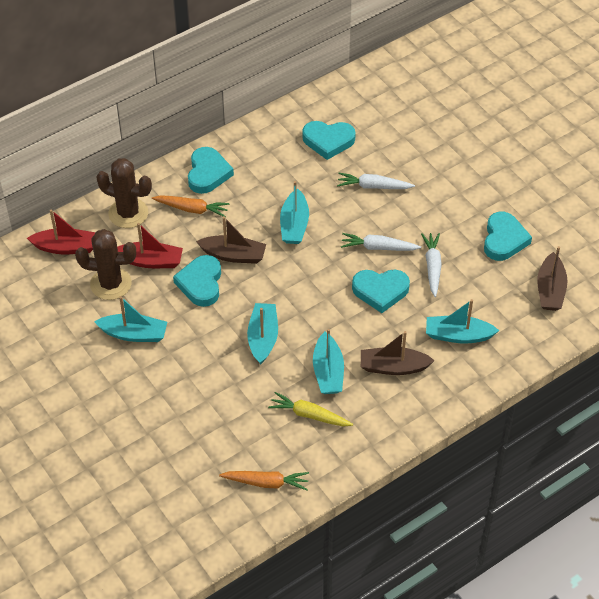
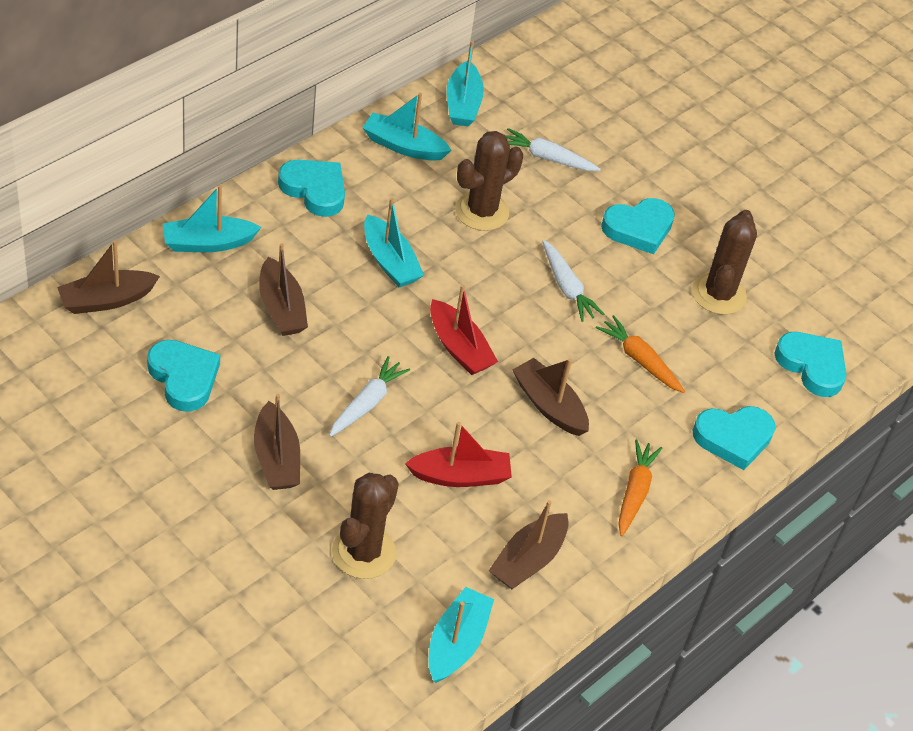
brown boat: 3 -> 5
brown cactus: 2 -> 3
yellow carrot: 1 -> 0

